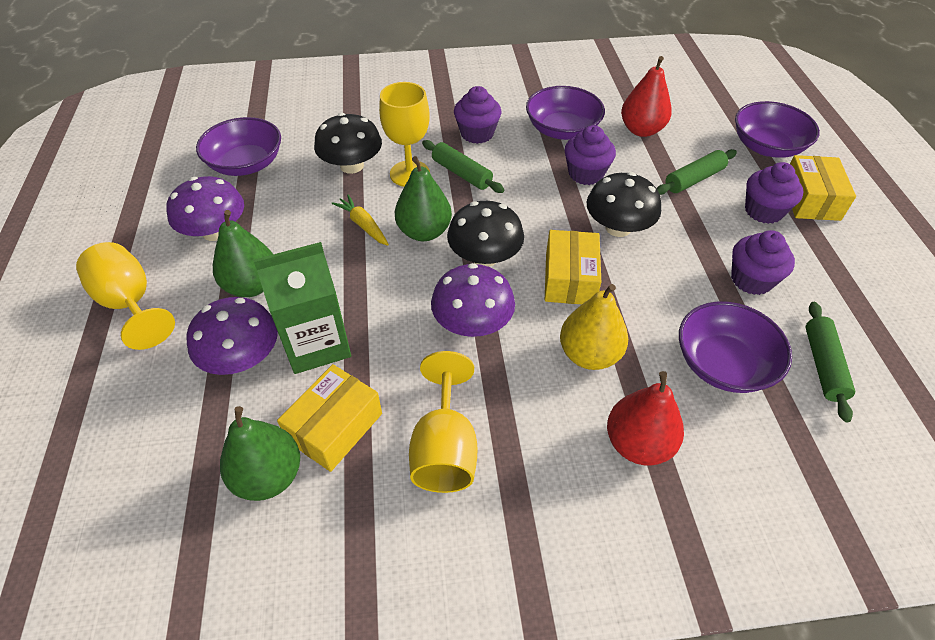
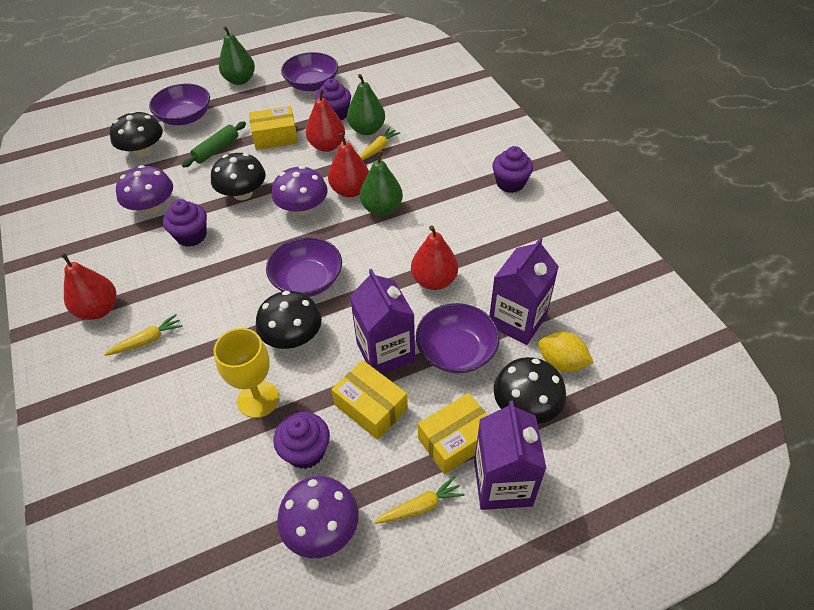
black mushroom: 3 -> 4
green carton: 1 -> 0
green rolling pin: 3 -> 1
purple carton: 0 -> 3
red pear: 2 -> 4
yellow carrot: 1 -> 3
yellow goblet: 3 -> 1
yellow lemon: 0 -> 1
yellow pear: 1 -> 0

